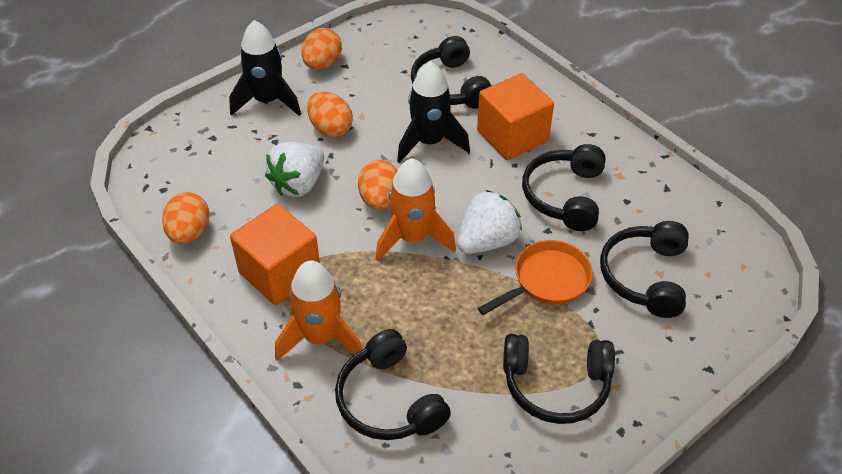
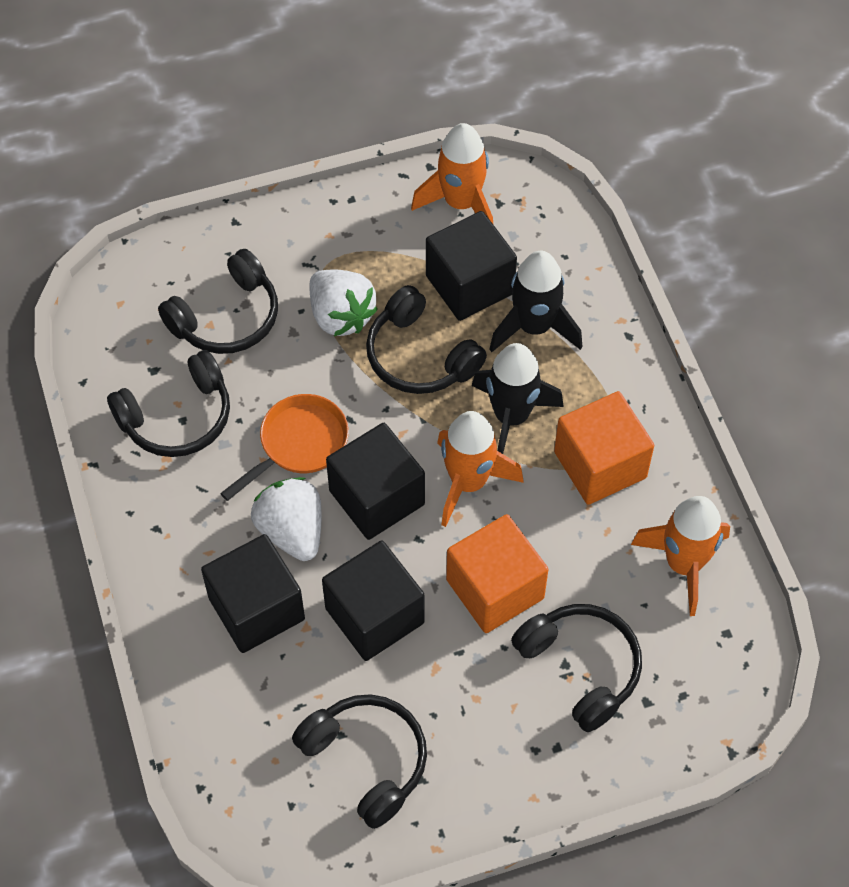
black cube: 0 -> 4
orange egg: 4 -> 0
orange rocket: 2 -> 3

